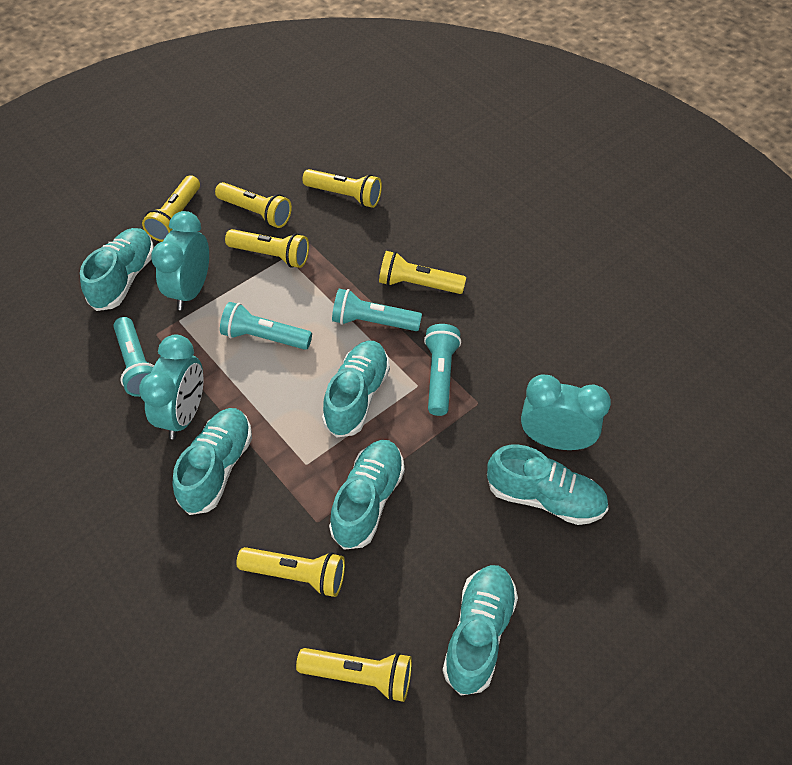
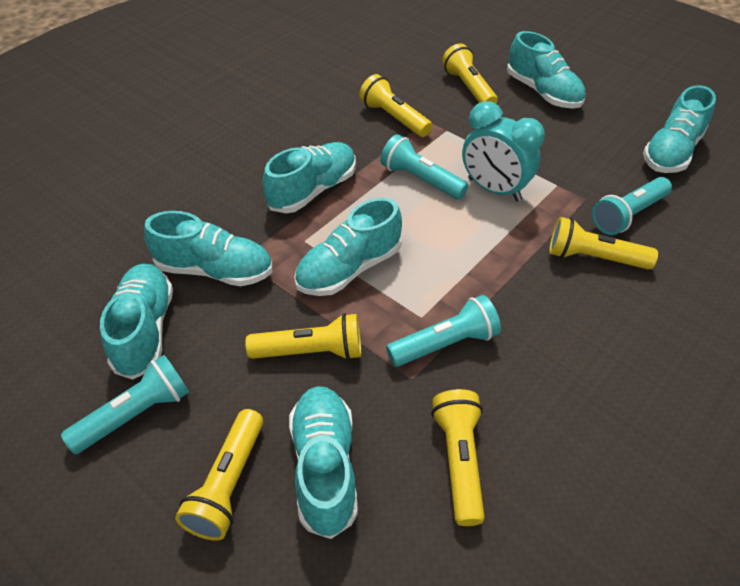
turquoise clock: 3 -> 1
turquoise shoe: 6 -> 7
yellow flashlight: 7 -> 6

